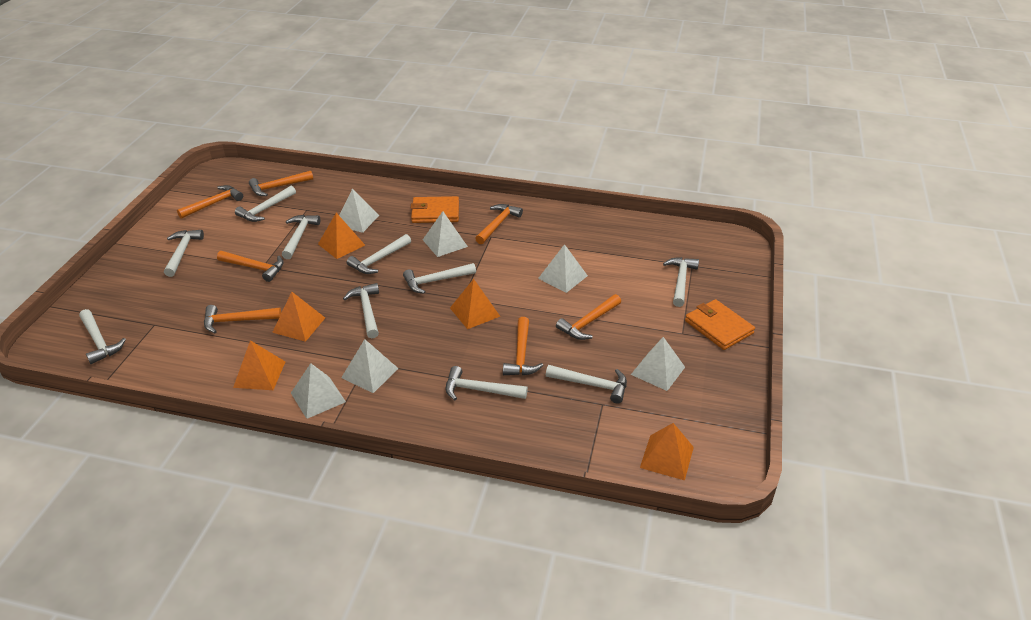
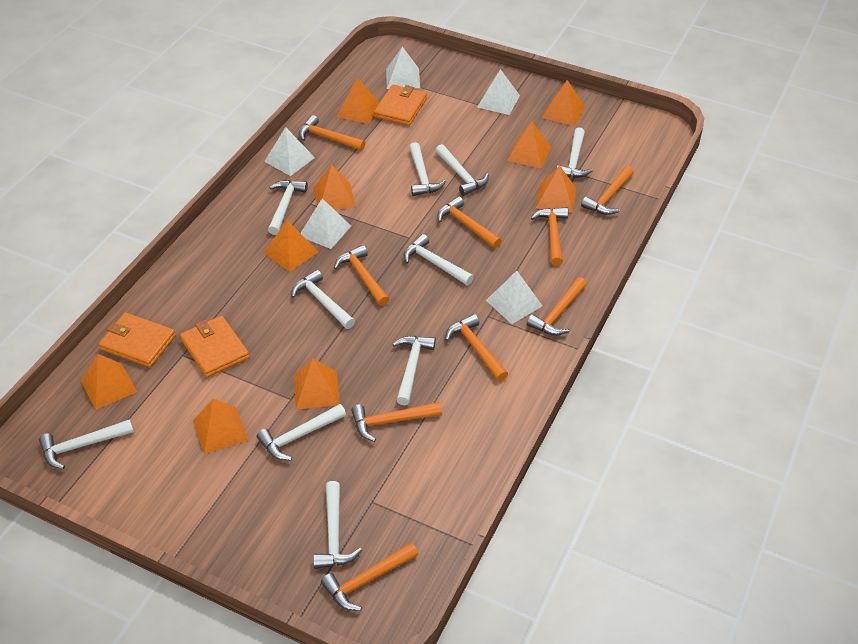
orange hammer: 7 -> 9
orange pyramid: 5 -> 9
orange wallet: 2 -> 3
white pyramid: 6 -> 5

